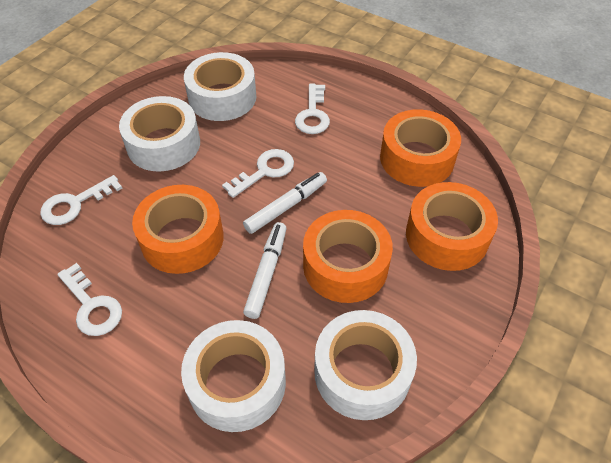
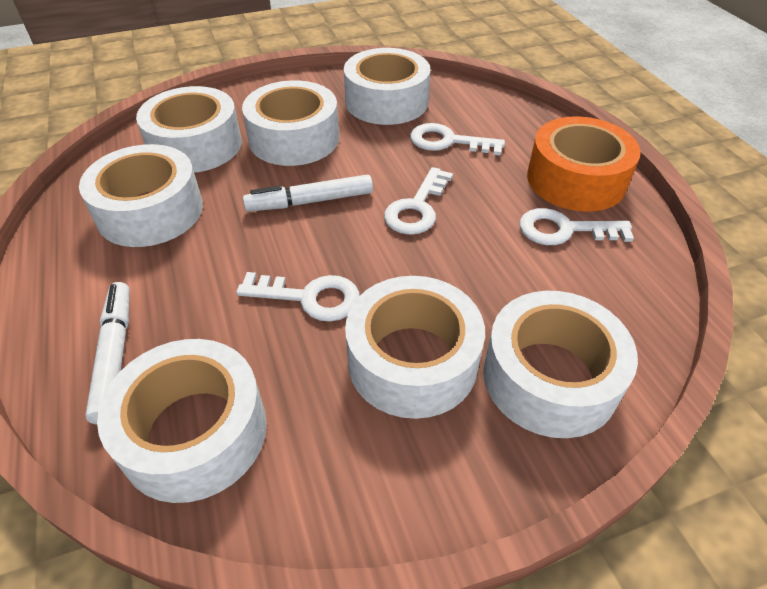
orange tape: 4 -> 1
white tape: 4 -> 7

